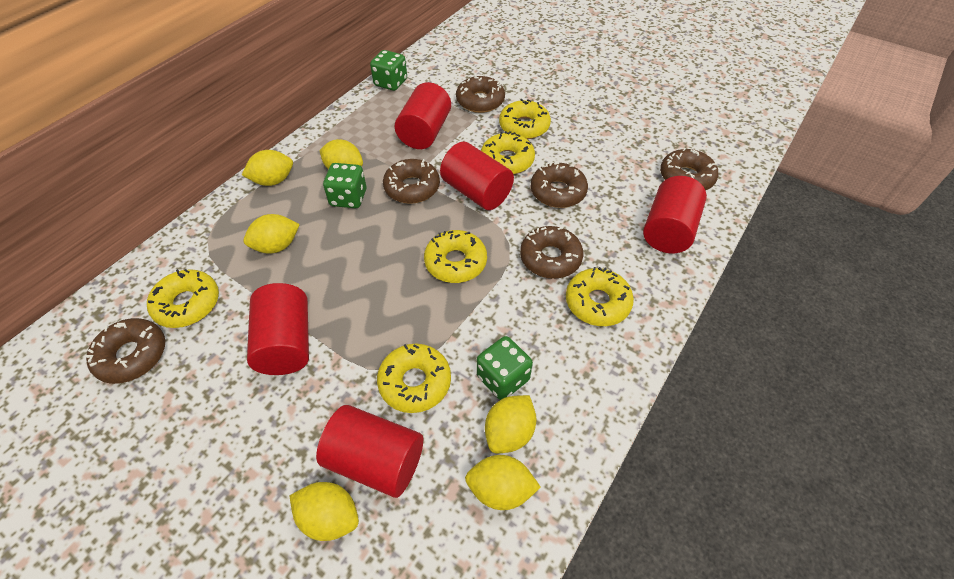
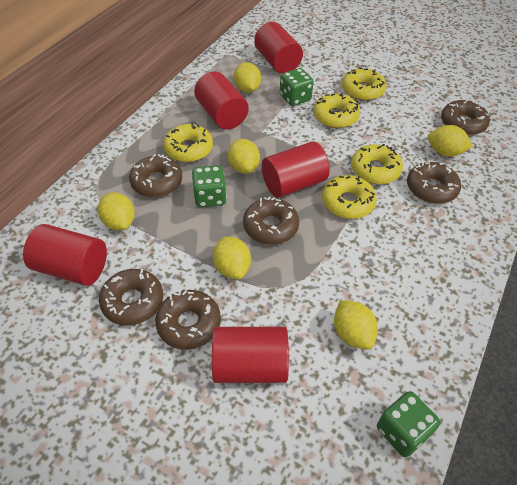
yellow donut: 6 -> 5

